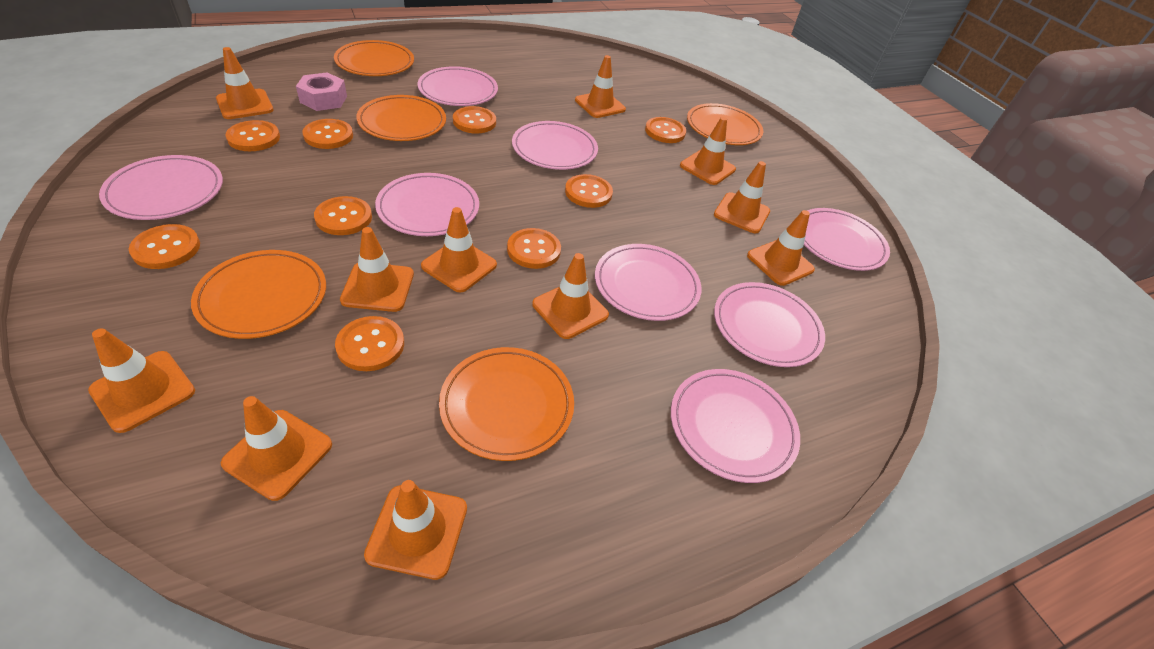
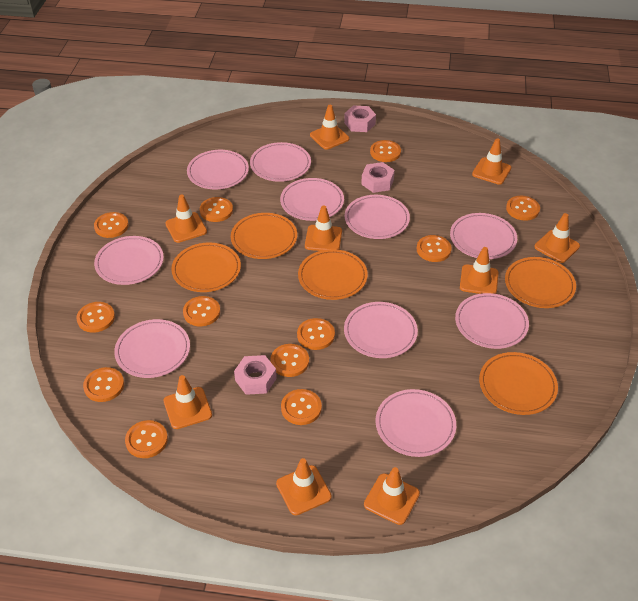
orange button: 9 -> 12
orange traffic cone: 11 -> 9
pink nut: 1 -> 3
pink plate: 8 -> 10

